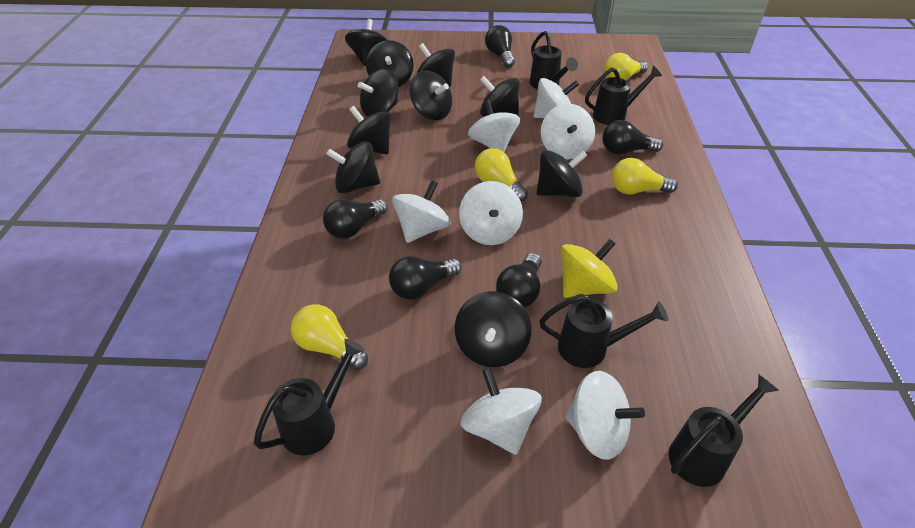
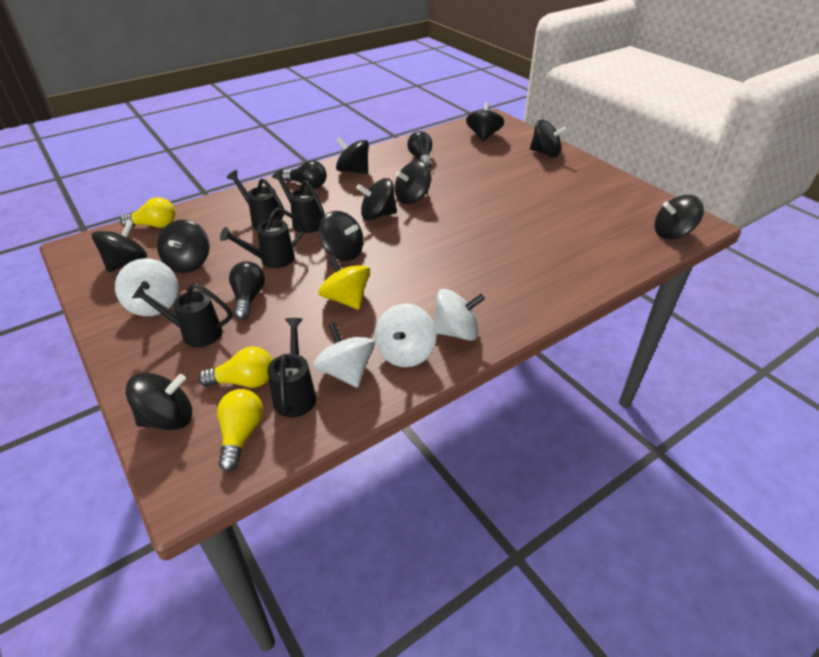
black light bulb: 5 -> 3
white spinning top: 7 -> 4
yellow light bulb: 4 -> 3

